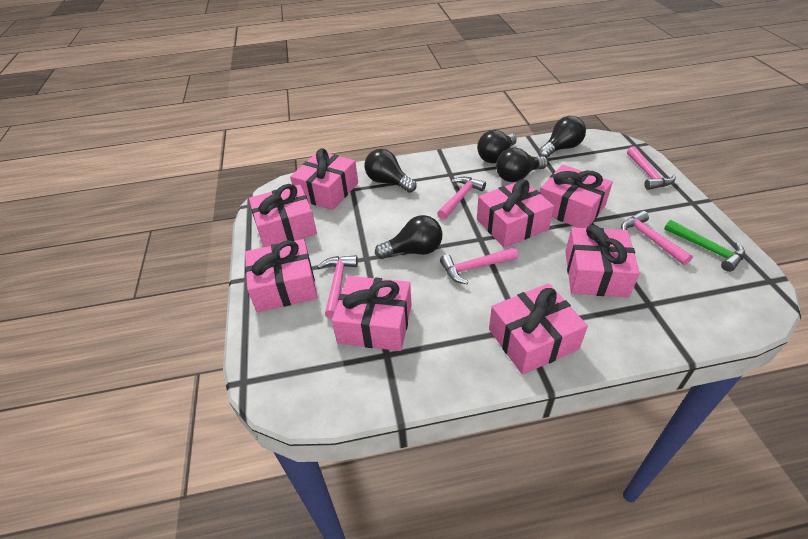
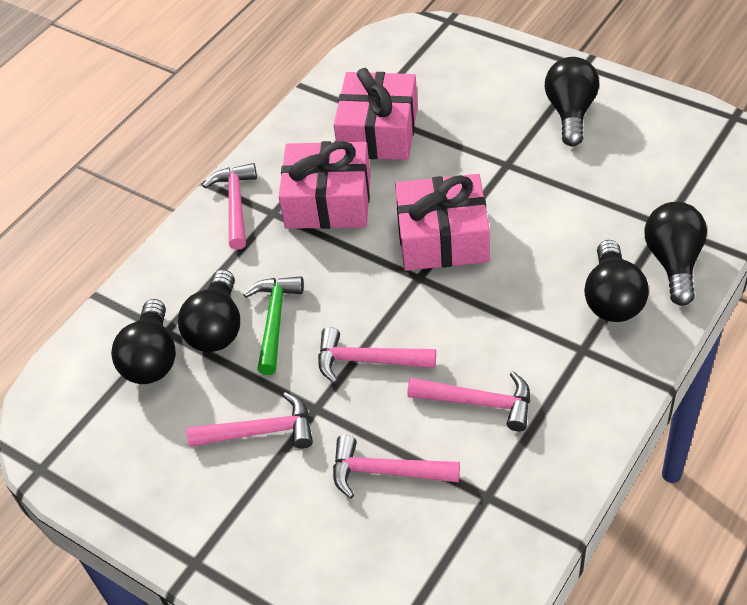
pink gift: 8 -> 3

